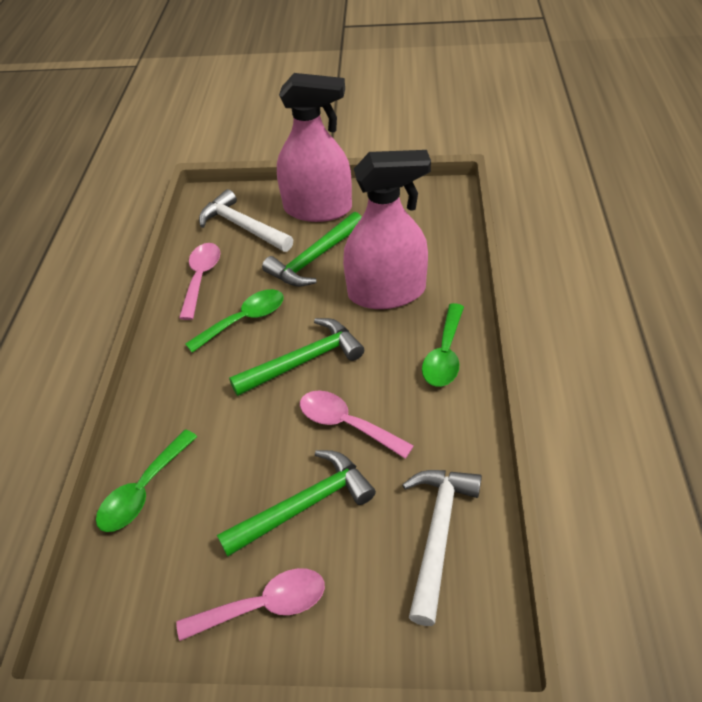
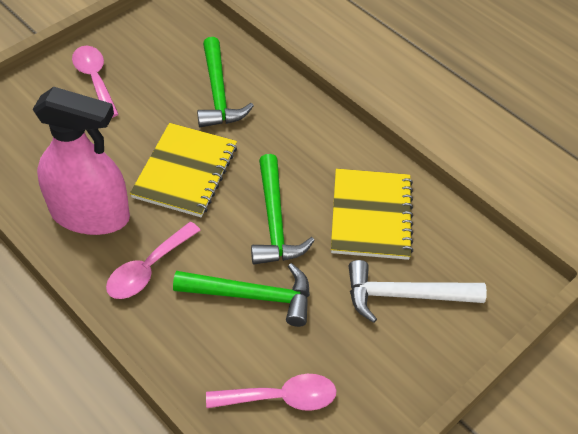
green spoon: 3 -> 0
pink spray bottle: 2 -> 1
white hammer: 2 -> 1
yellow notebook: 0 -> 2

